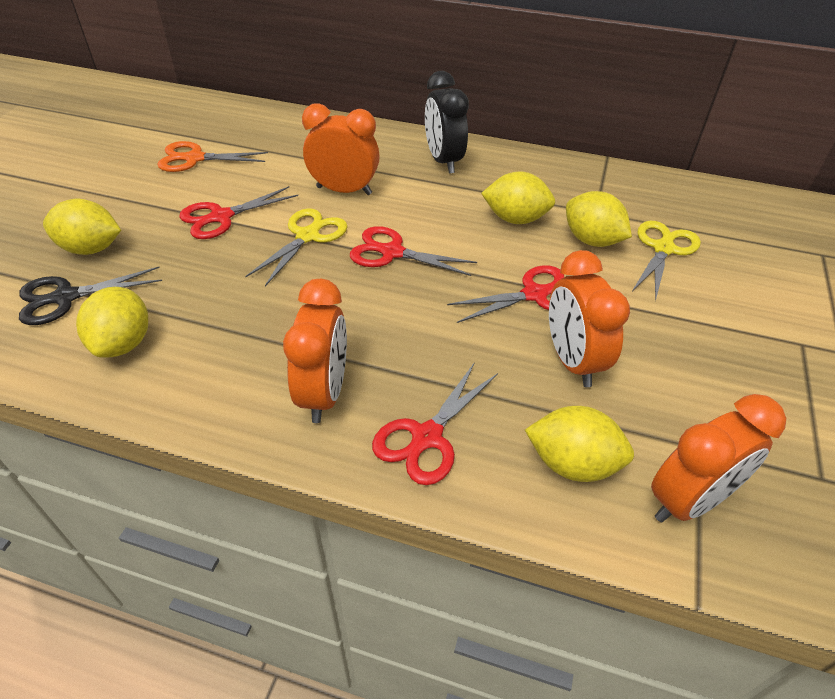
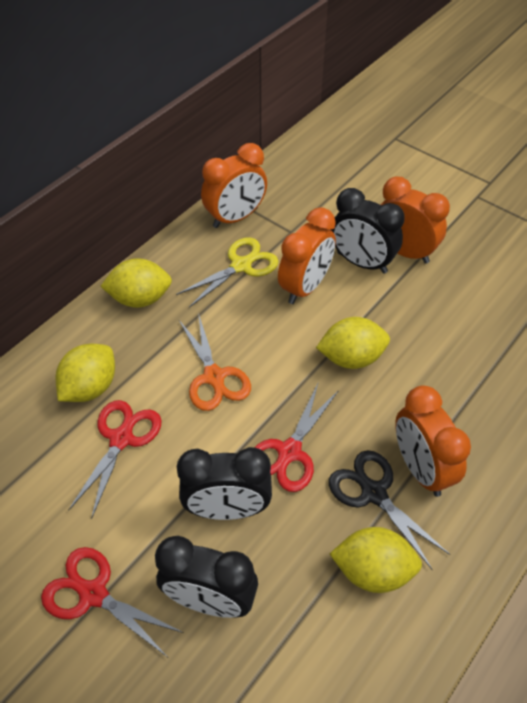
black clock: 1 -> 3
red scissors: 4 -> 3
yellow lemon: 5 -> 4
yellow scissors: 2 -> 1

